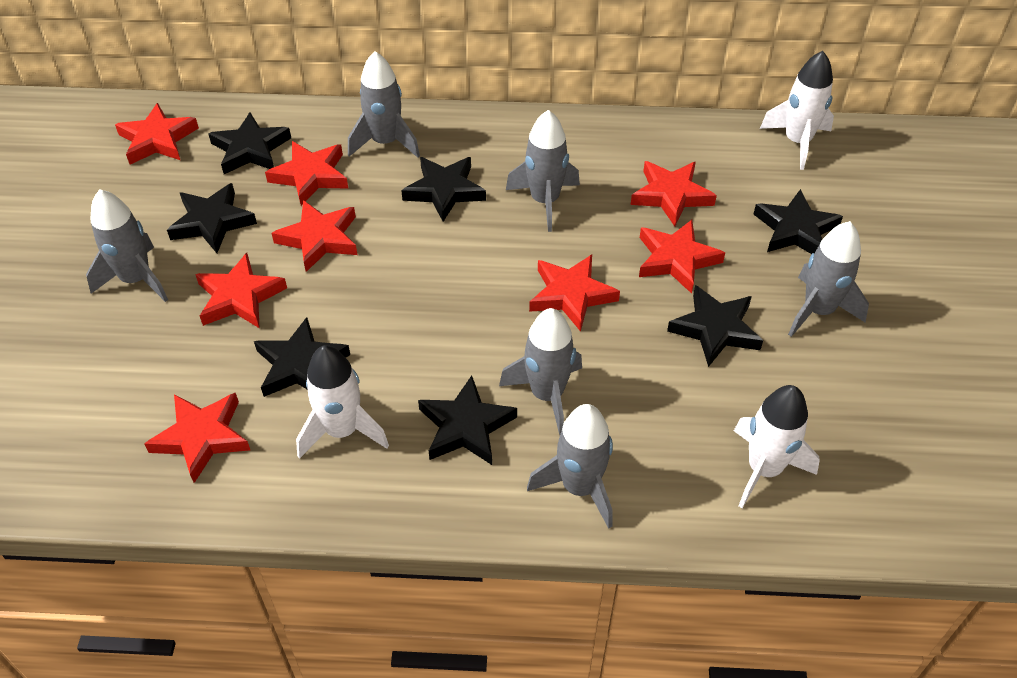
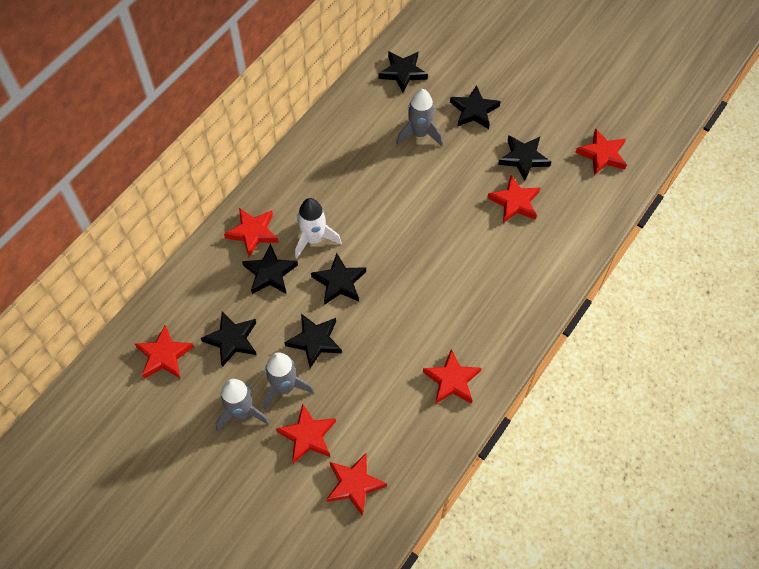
grey rocket: 6 -> 3
red star: 8 -> 7
white rocket: 3 -> 1

